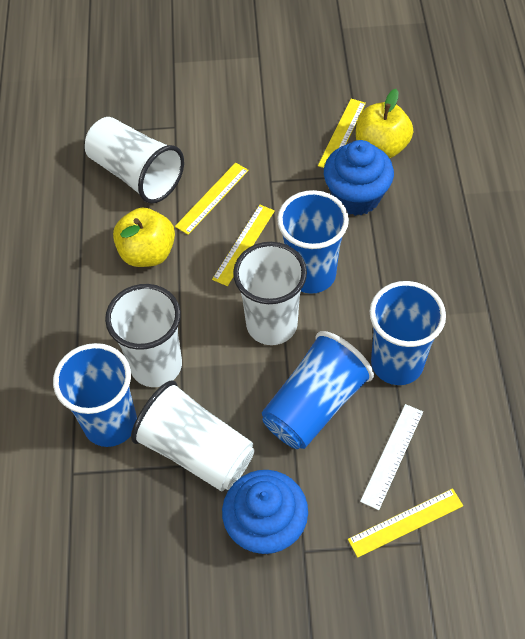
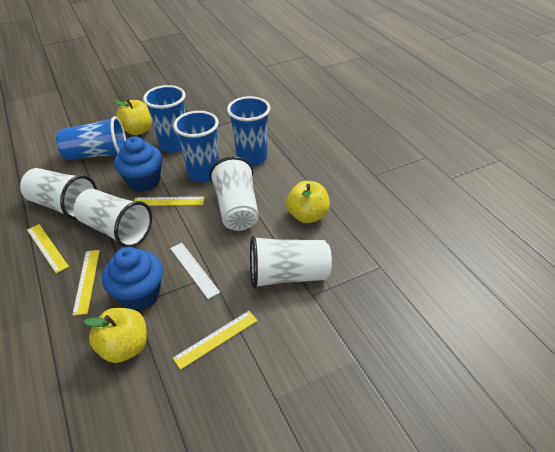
yellow apple: 2 -> 3

